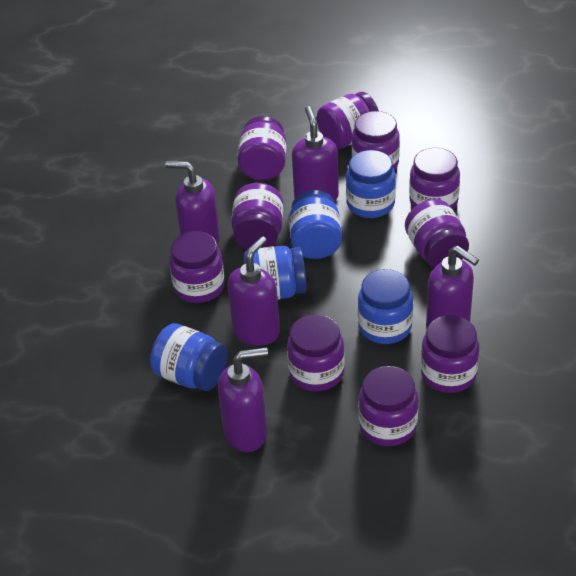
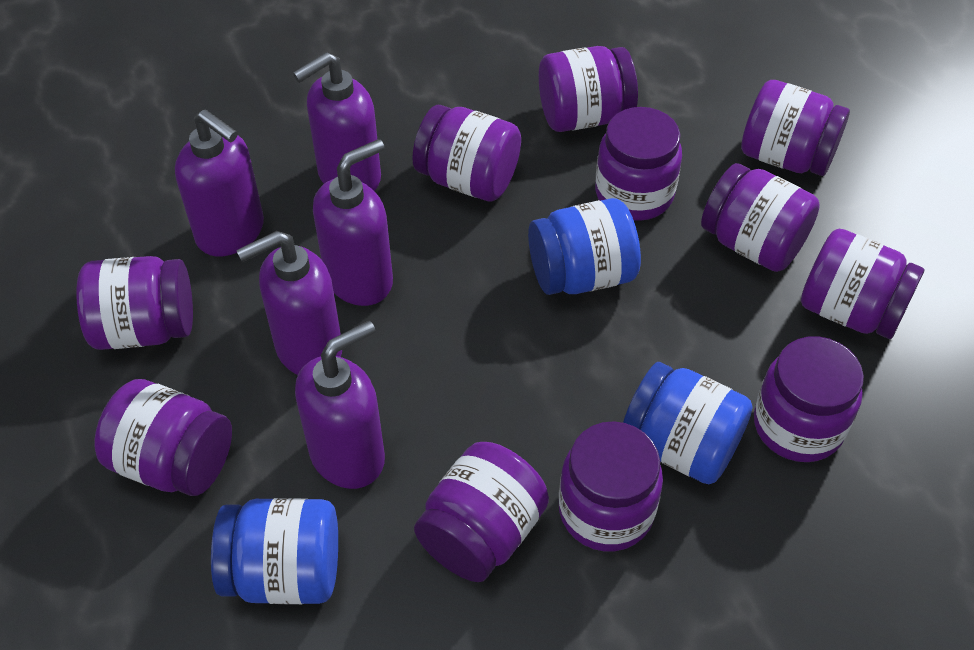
blue jar: 5 -> 3
purple jar: 10 -> 11

